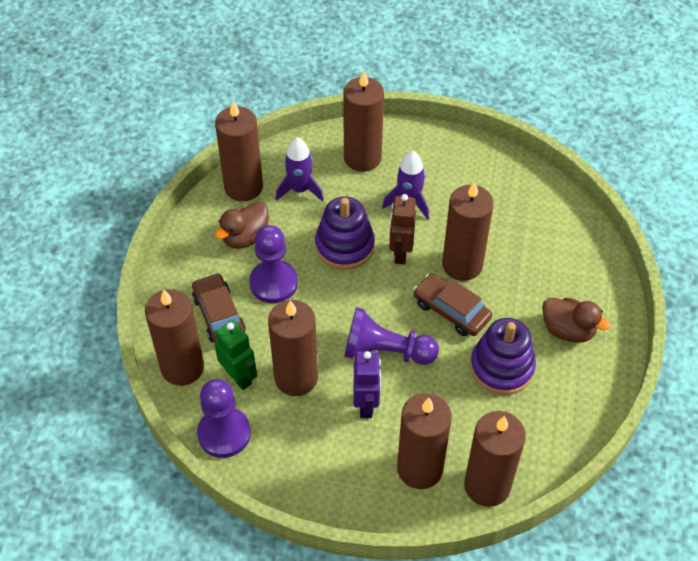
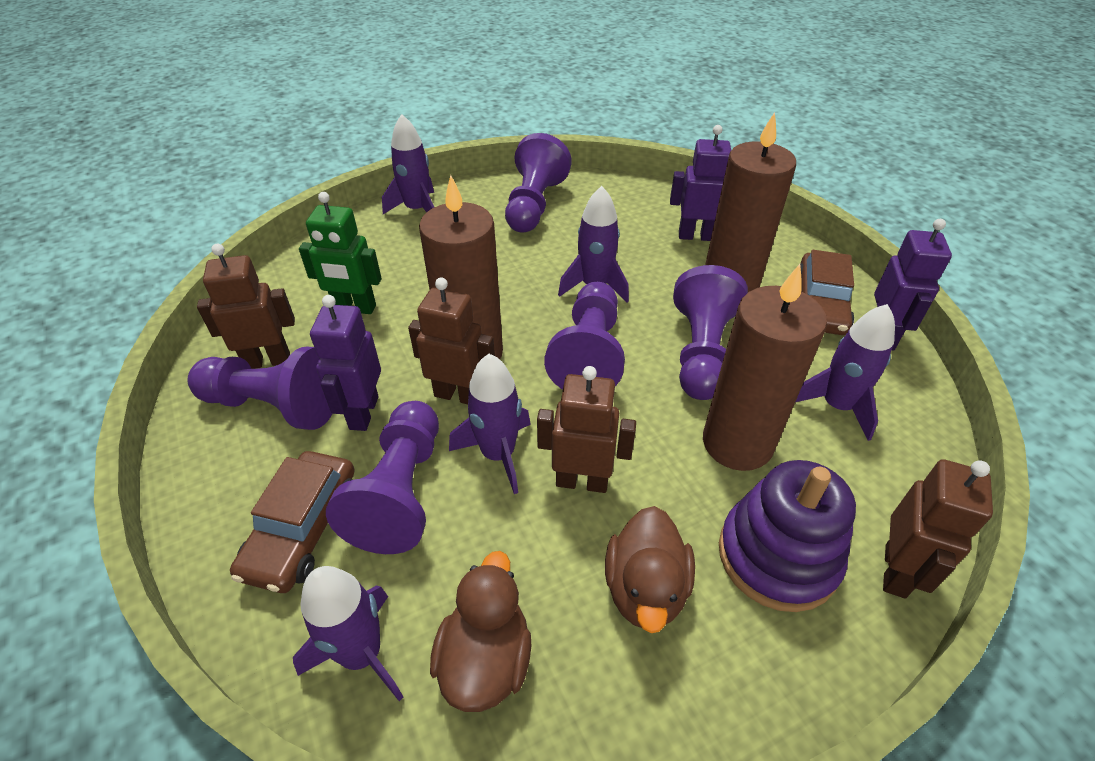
brown candle: 7 -> 3
brown robot: 1 -> 4
purple pawn: 3 -> 5
purple robot: 1 -> 3
purple rocket: 2 -> 5
purple stacking toy: 2 -> 1

